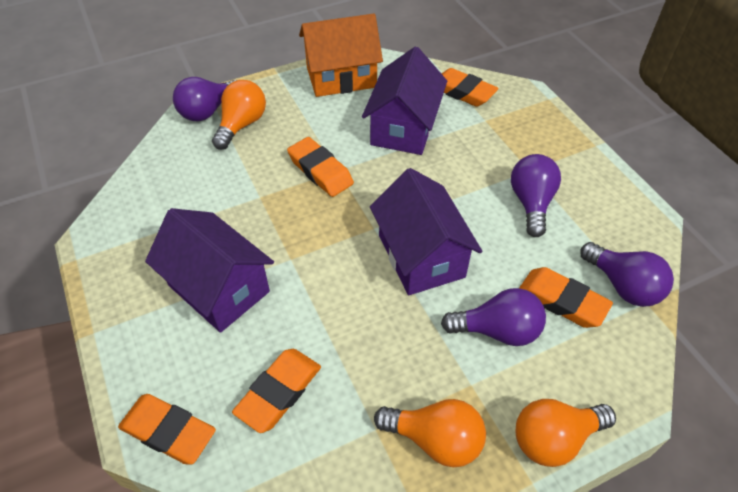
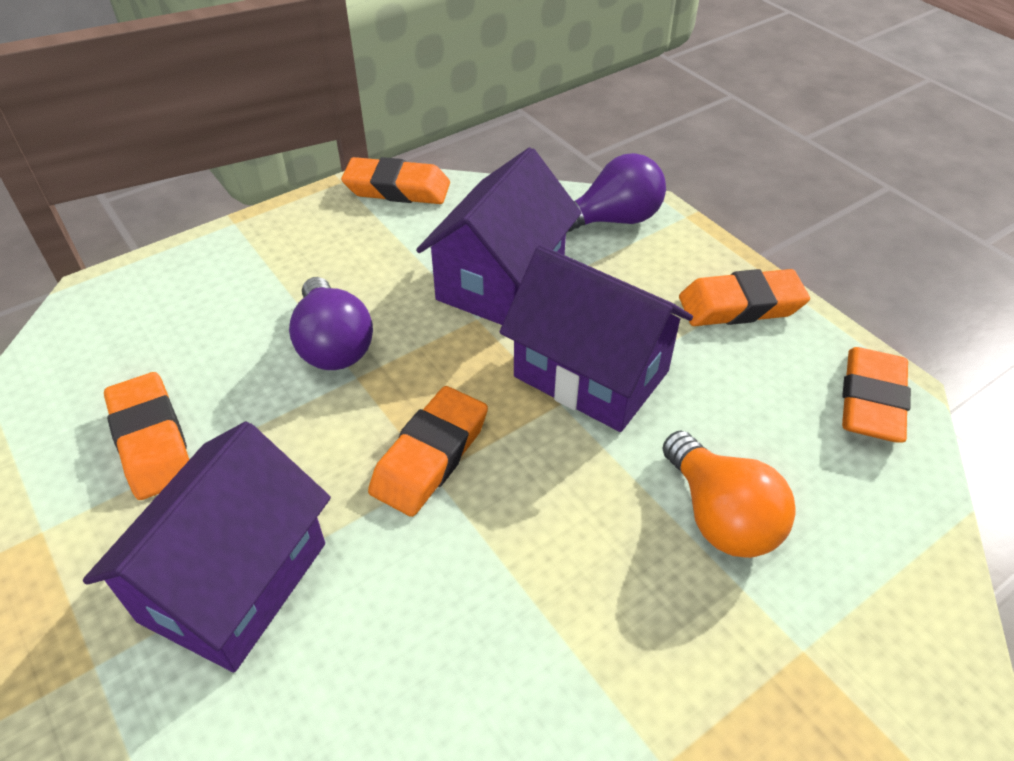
orange house: 1 -> 0
orange light bulb: 3 -> 1
purple light bulb: 4 -> 2

